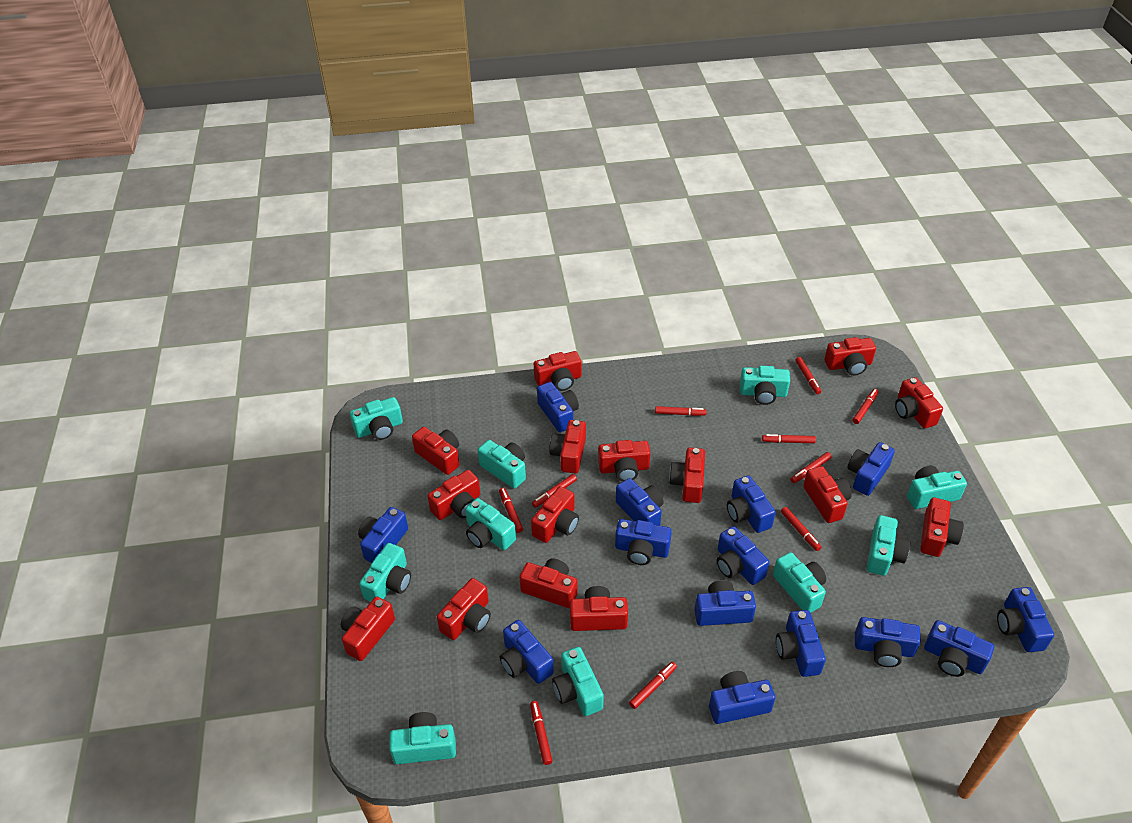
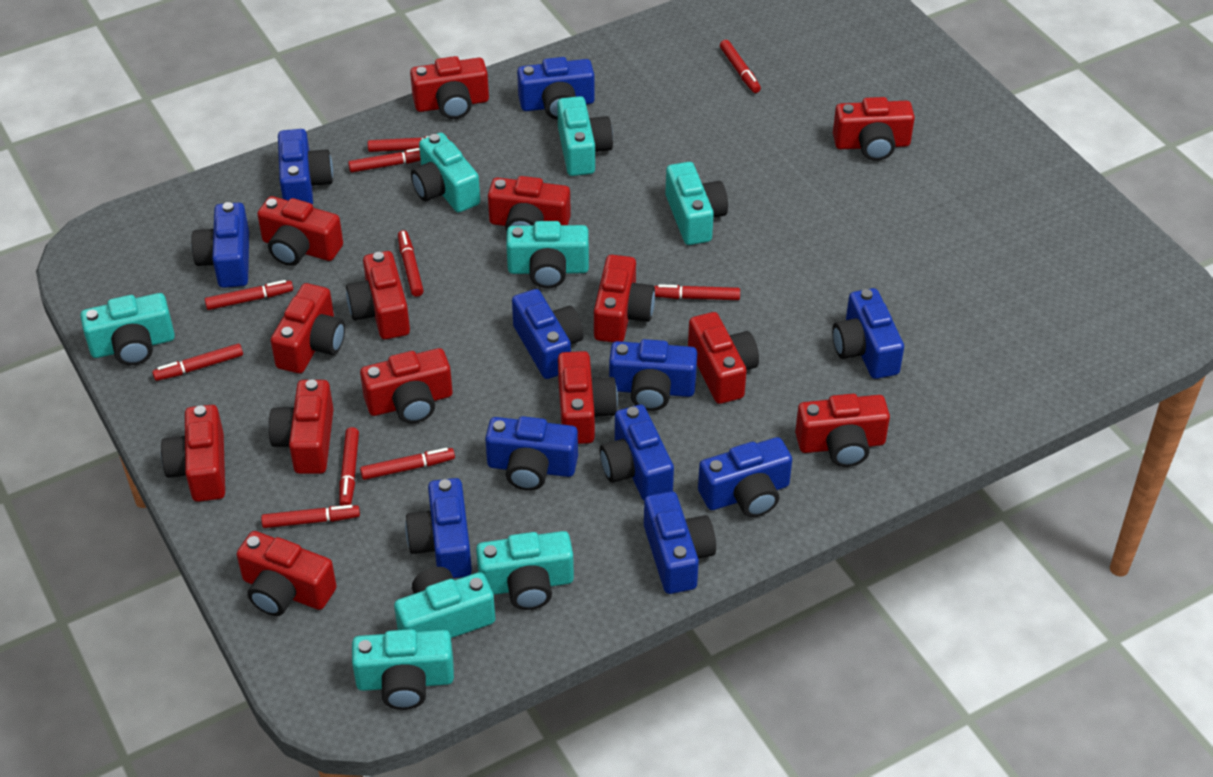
blue camera: 14 -> 11
red camera: 15 -> 14
turquoise camera: 10 -> 8

